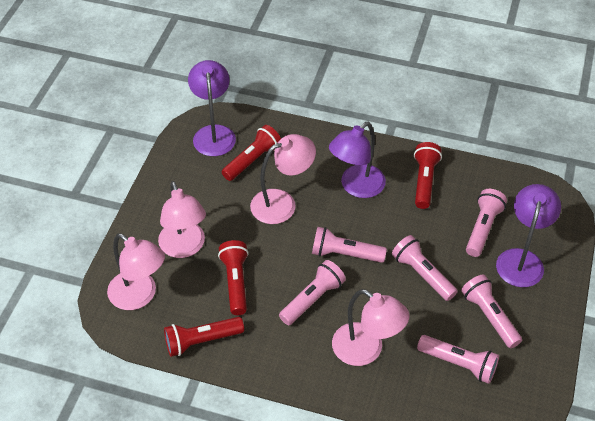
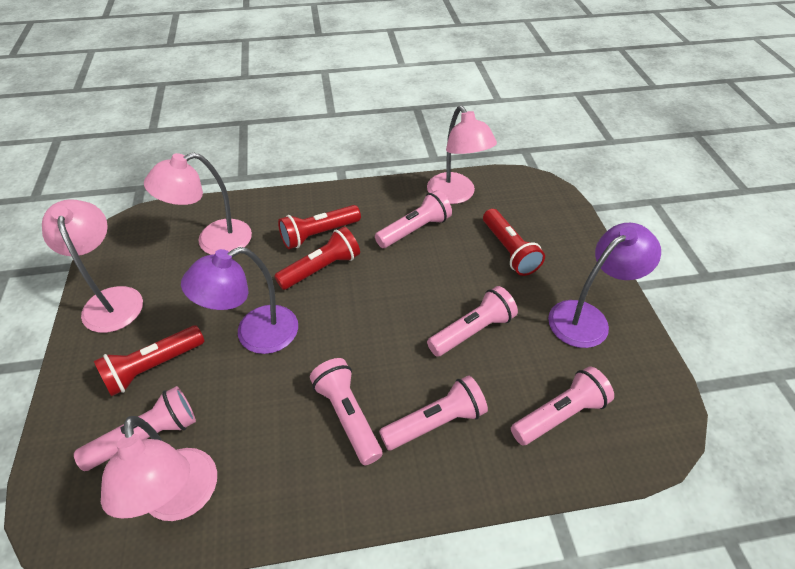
purple lamp: 3 -> 2

